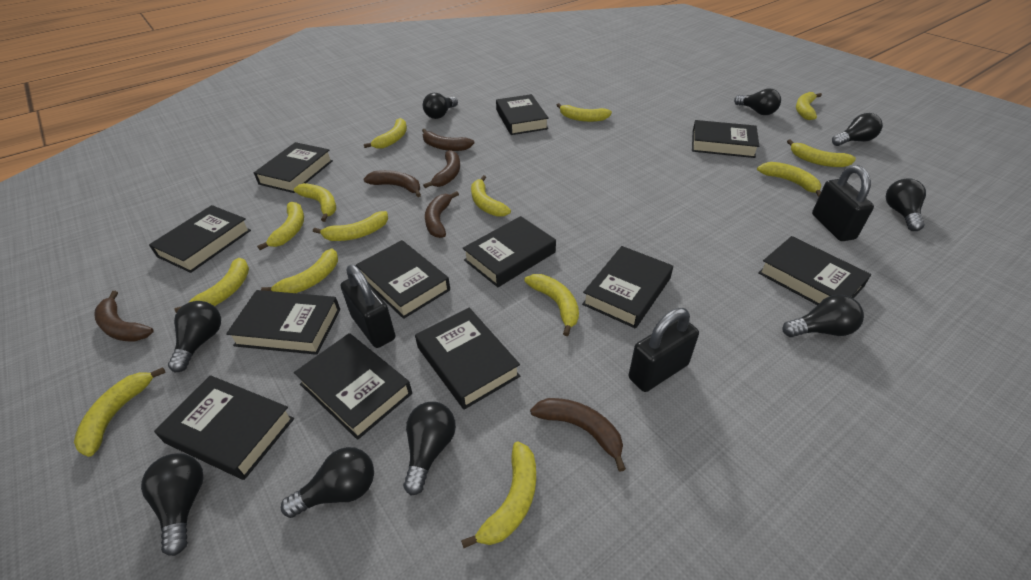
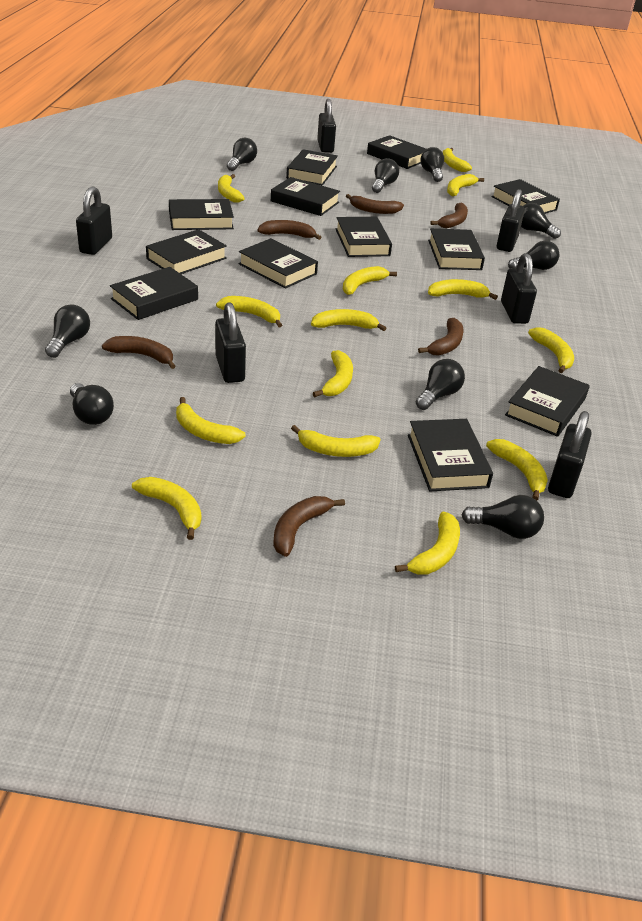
black padlock: 3 -> 6

